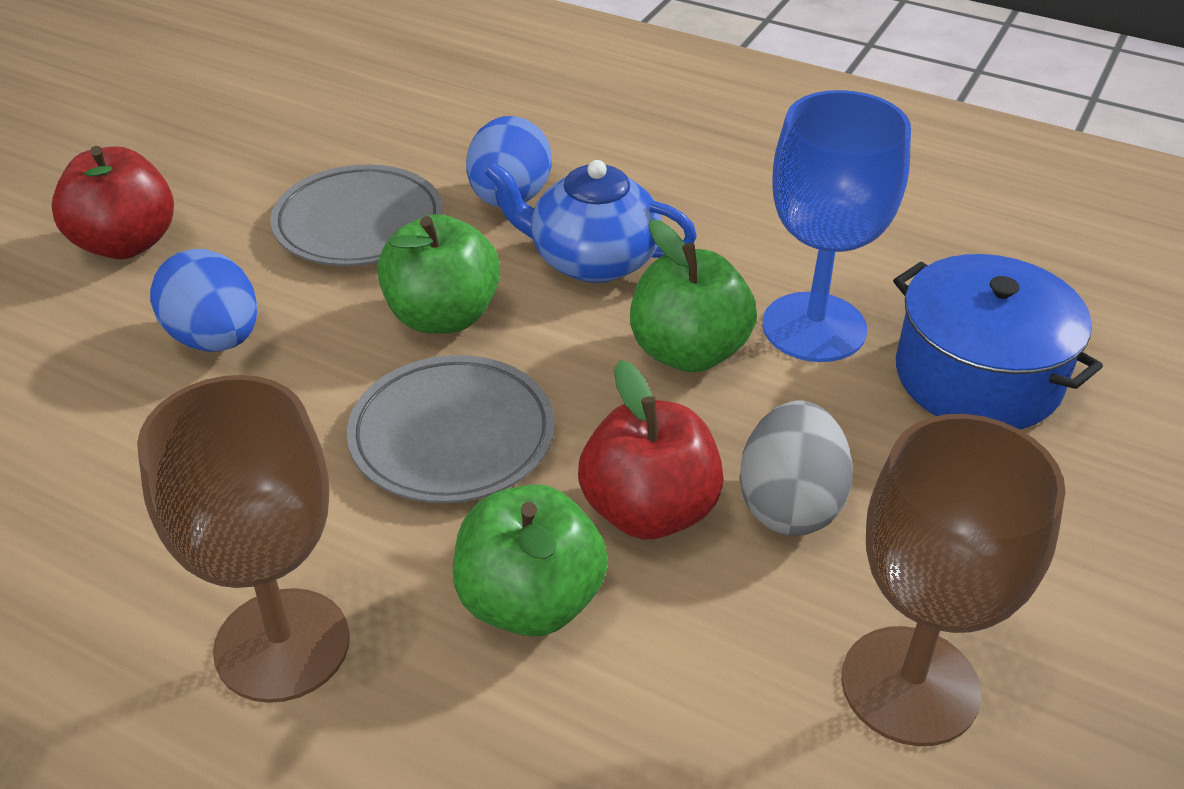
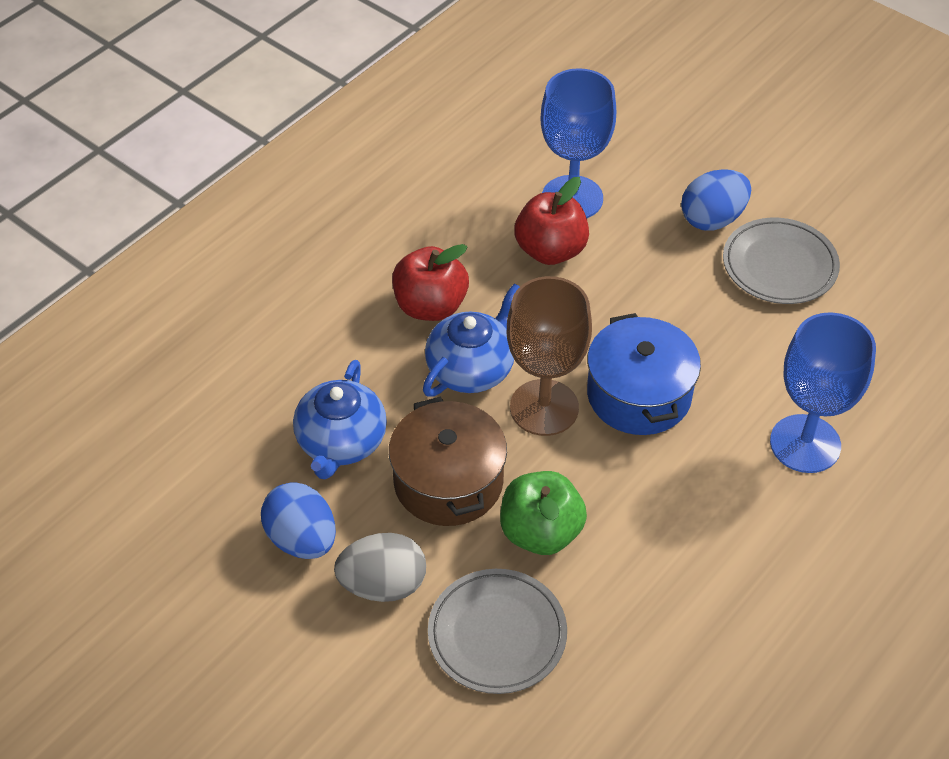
blue goblet: 1 -> 2
blue teapot: 1 -> 2
brown goblet: 2 -> 1
brown pot: 0 -> 1
green apple: 3 -> 1

